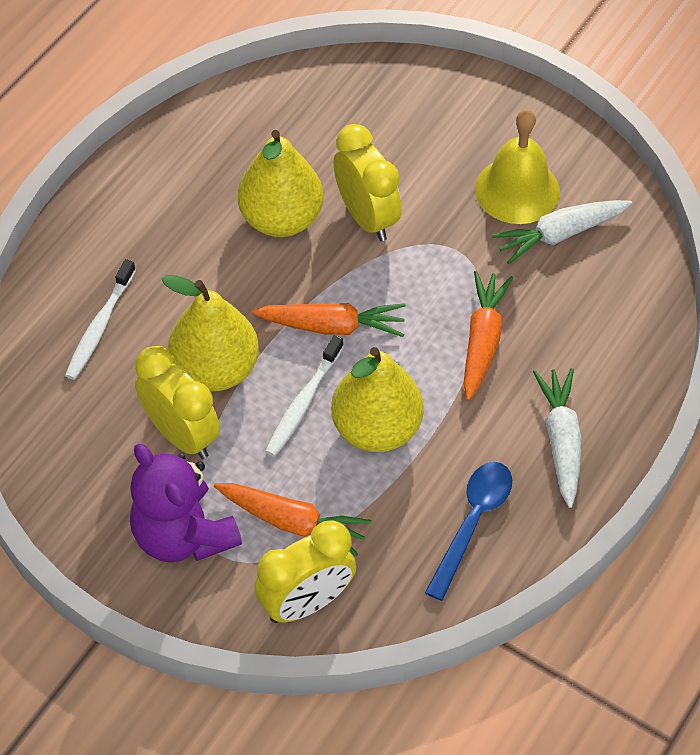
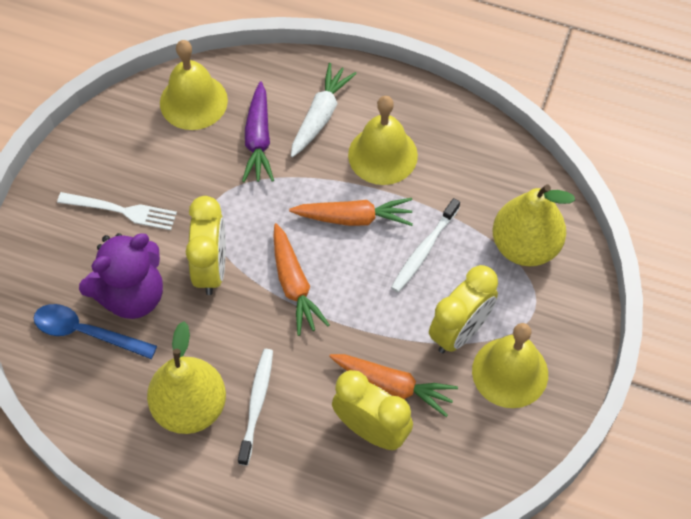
purple carrot: 0 -> 1
white carrot: 2 -> 1
white fork: 0 -> 1
yellow bell: 1 -> 3
yellow pear: 3 -> 2

